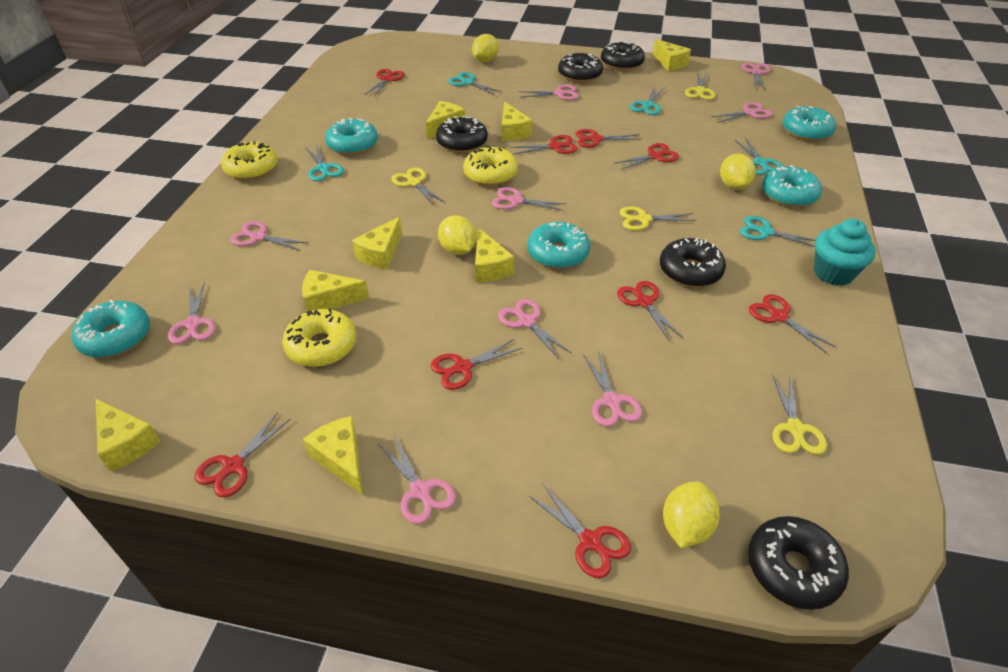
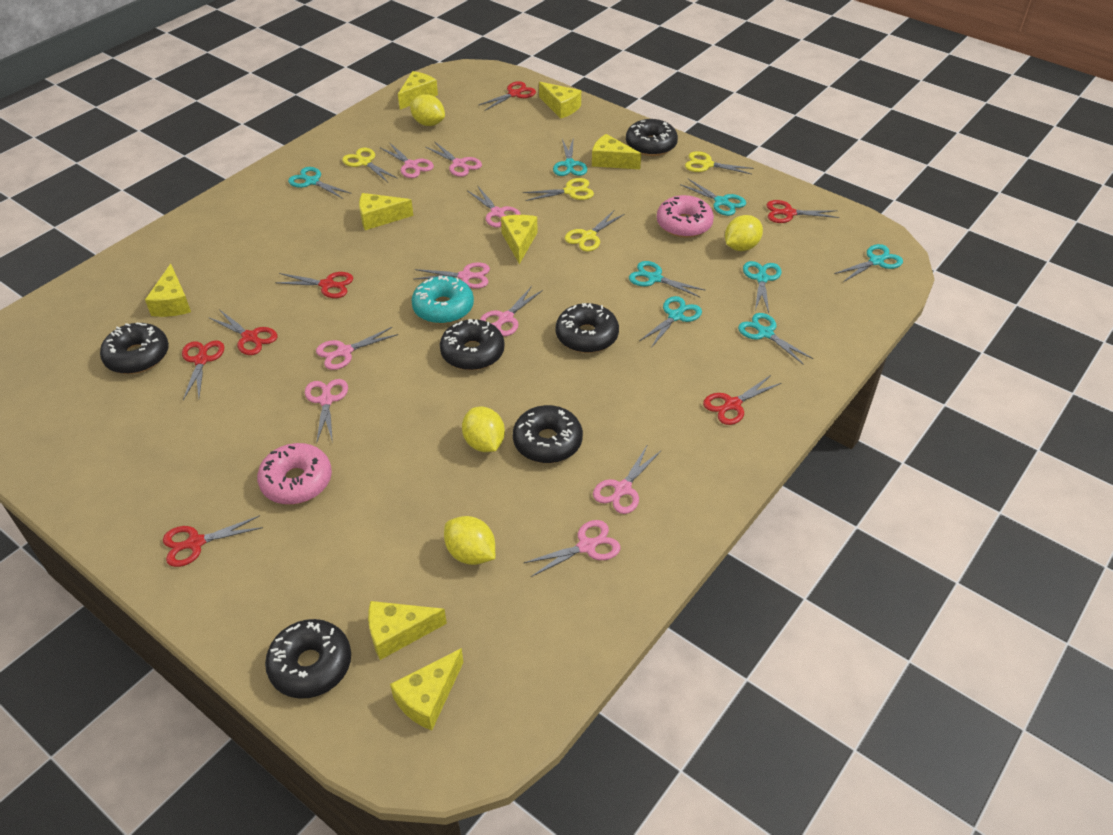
black donut: 5 -> 6
pink donut: 0 -> 2
red scissors: 9 -> 7
turquoise cupcake: 1 -> 0
turquoise donut: 5 -> 1
turquoise scissors: 5 -> 8
yellow donut: 3 -> 0

